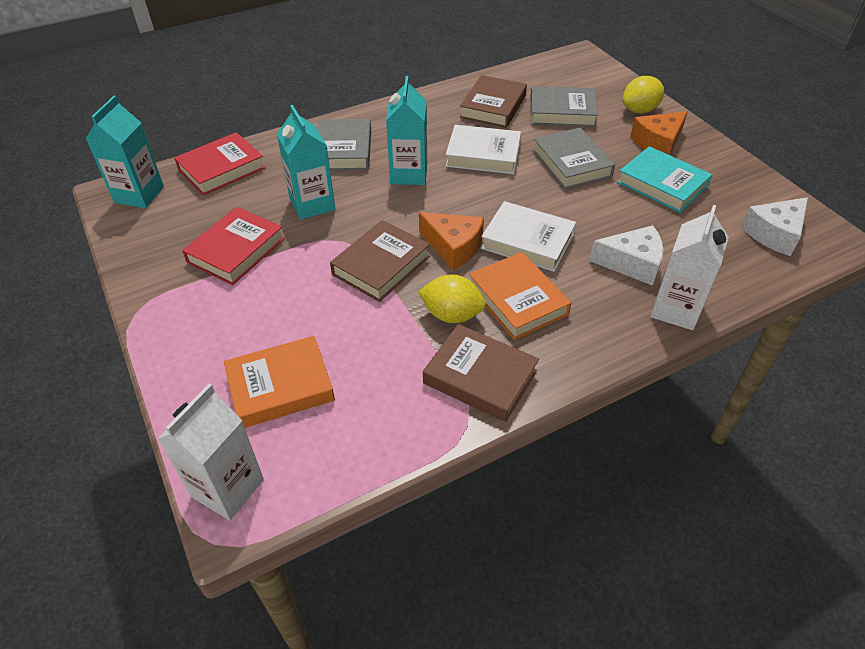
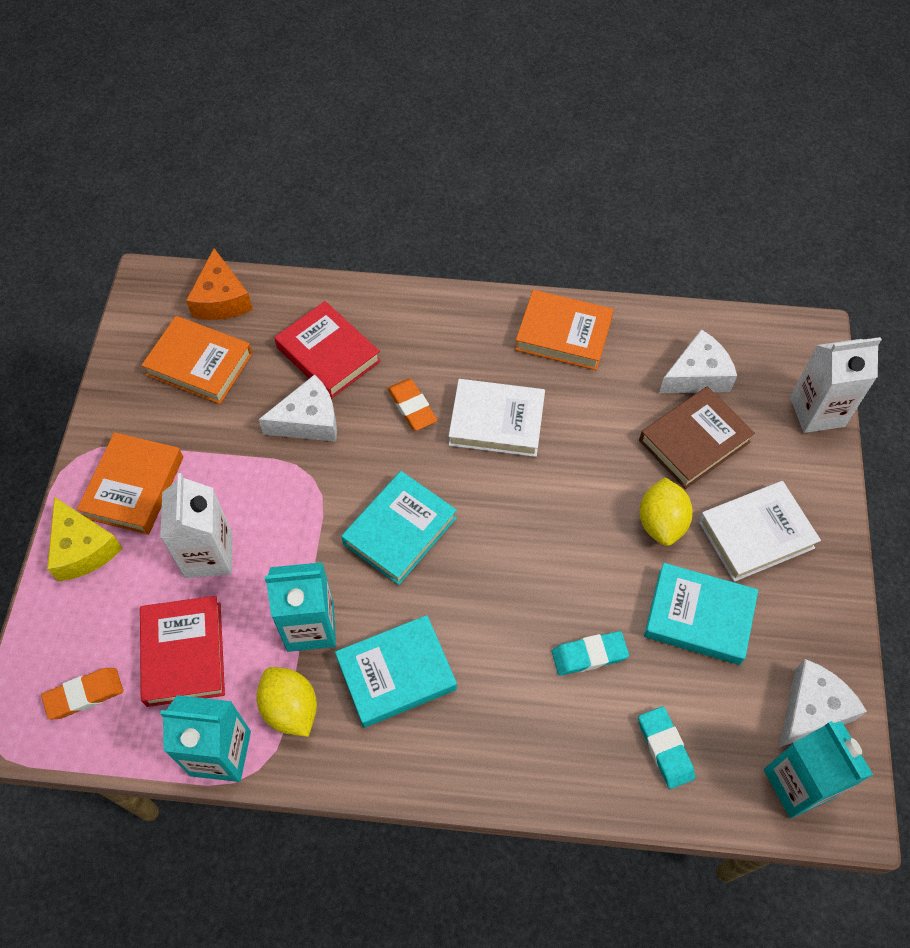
brown book: 3 -> 1
grey book: 3 -> 0
orange book: 2 -> 3
orange cheese: 2 -> 1
orange eraser: 0 -> 2
turquoise book: 1 -> 3
turquoise eraser: 0 -> 2
white cheese: 2 -> 3
yellow cheese: 0 -> 1

